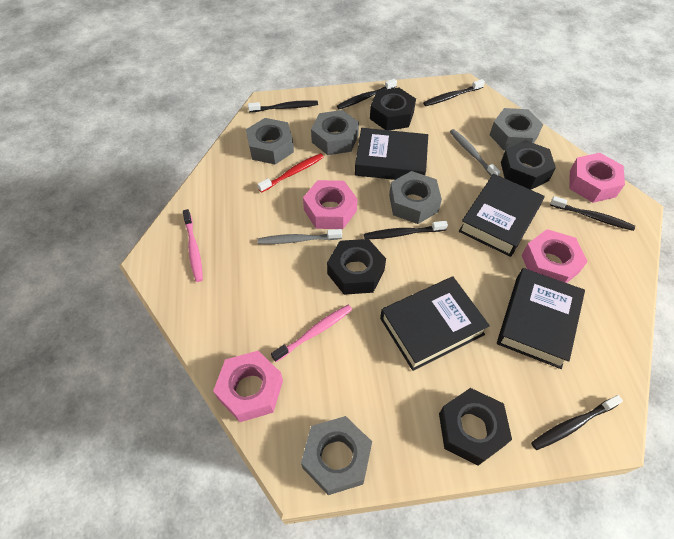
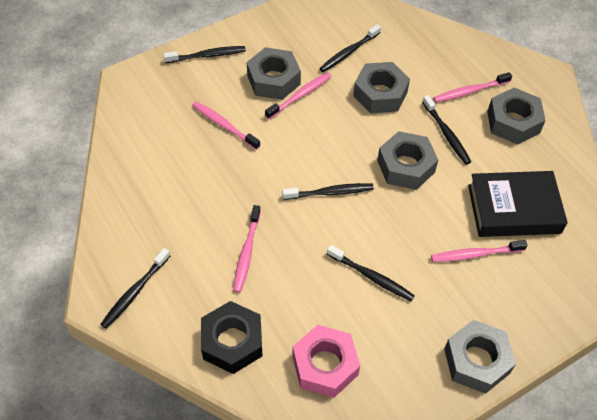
black book: 4 -> 1
black nut: 4 -> 1
grey toothbrush: 2 -> 0
pink nut: 4 -> 1
pink toothbrush: 2 -> 5
red toothbrush: 1 -> 0

